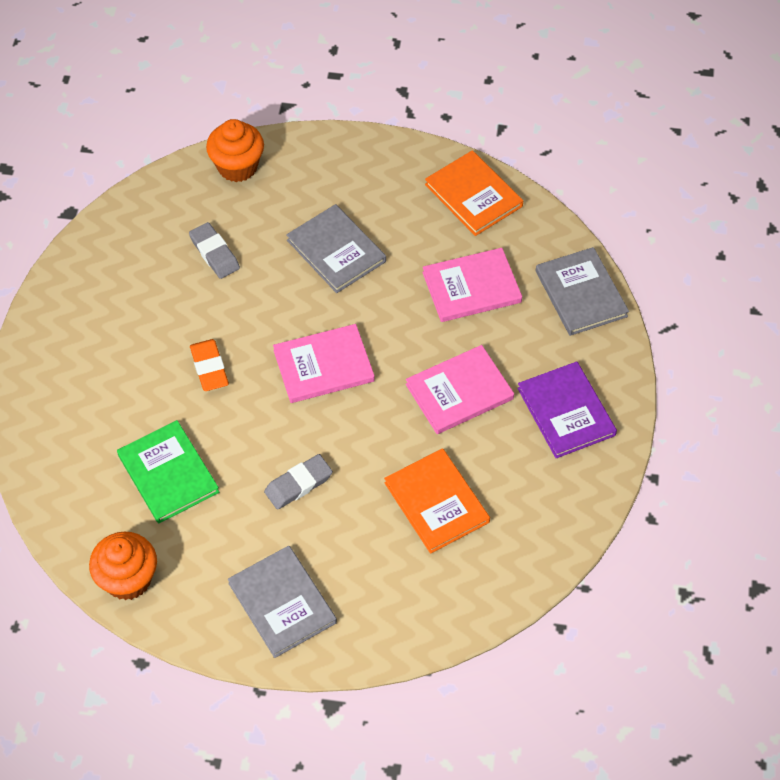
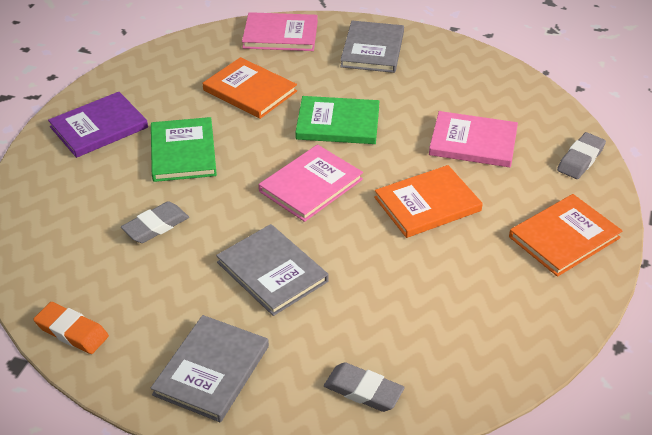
green book: 1 -> 2
grey eraser: 2 -> 3
orange book: 2 -> 3
orange cupcake: 2 -> 0

